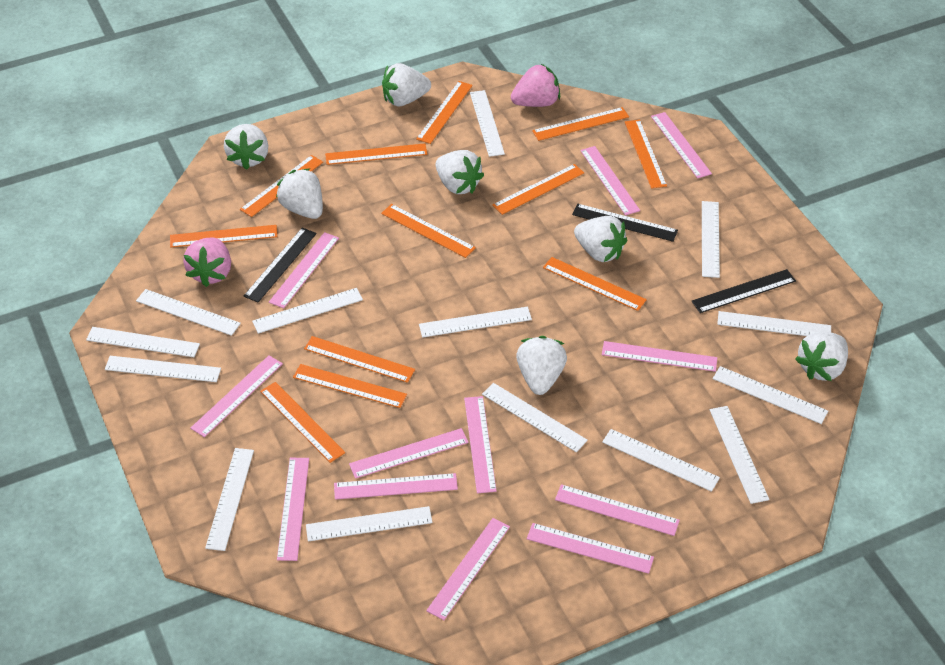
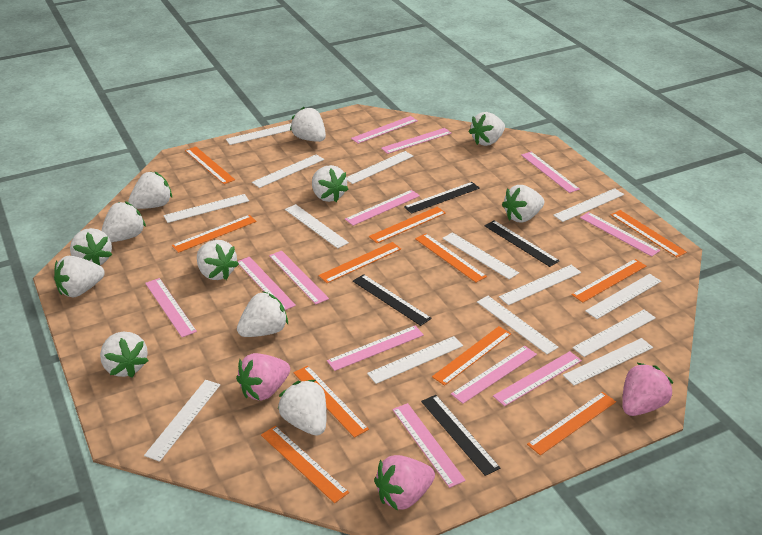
black ruler: 3 -> 4
orange ruler: 12 -> 11
pink strawberry: 2 -> 3
white strawberry: 7 -> 12

